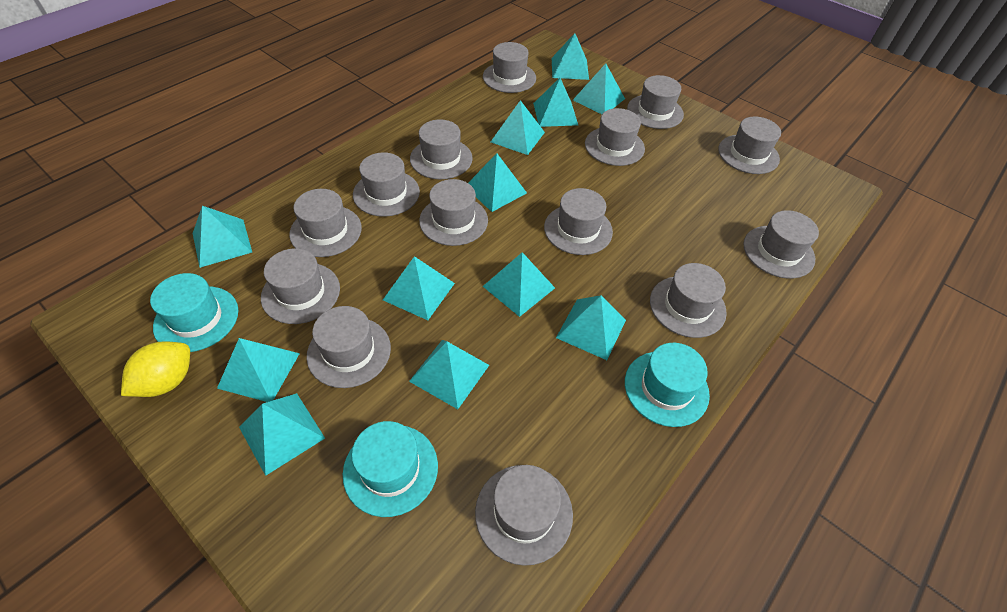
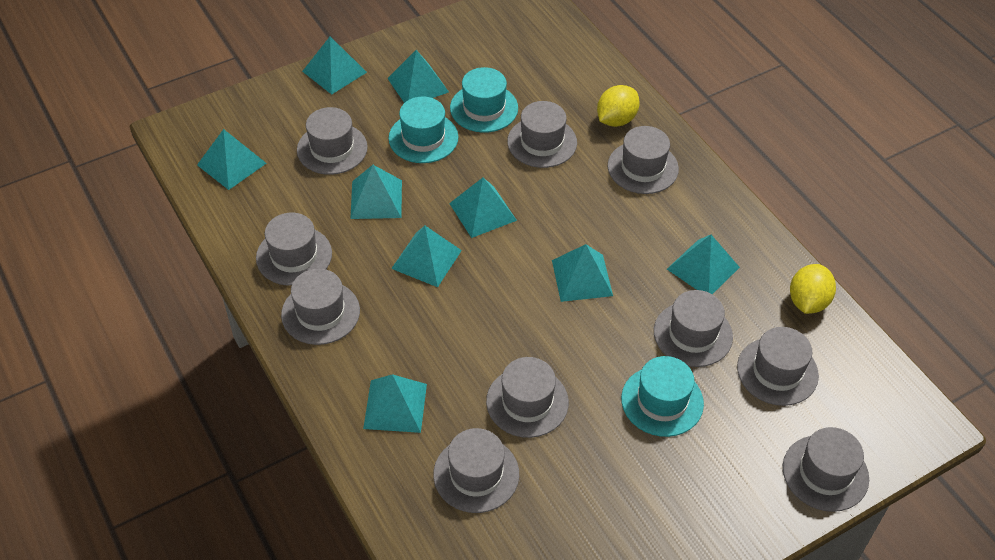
grey hat: 14 -> 10
turquoise pyramid: 12 -> 9
yellow lemon: 1 -> 2

